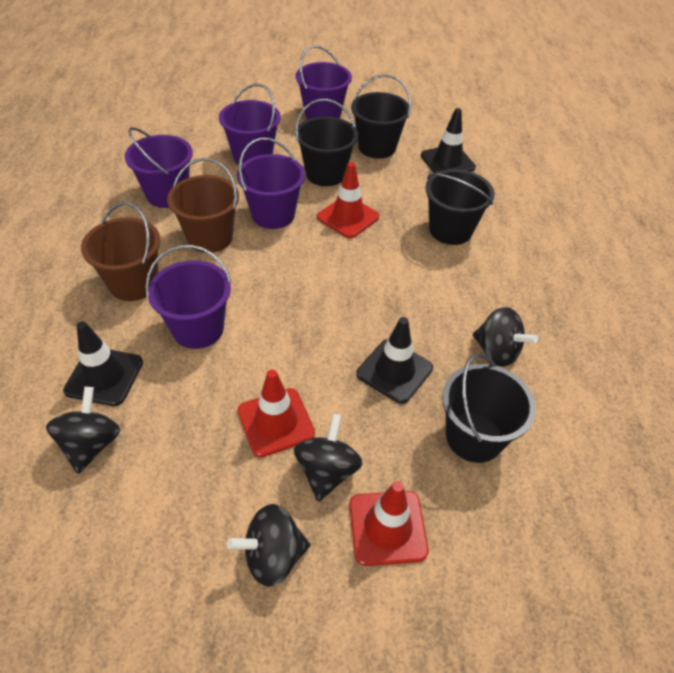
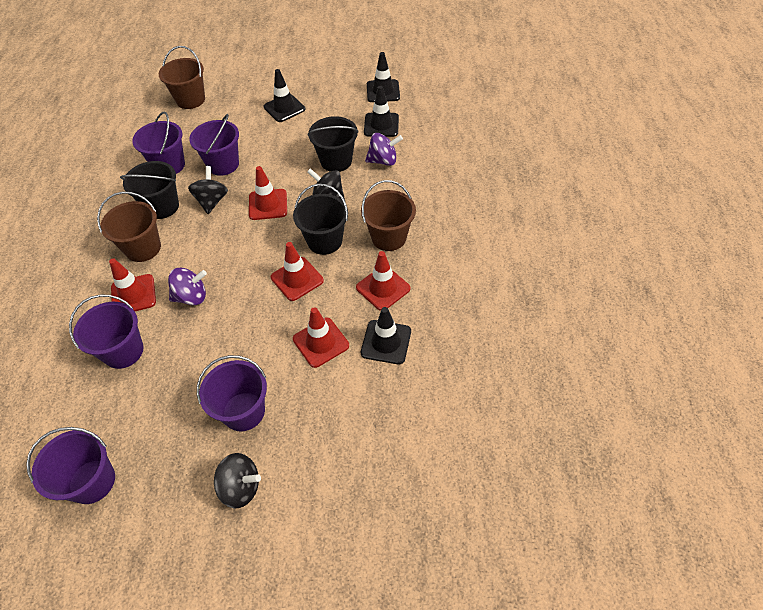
black bucket: 4 -> 3
black spinning top: 4 -> 3
black traffic cone: 3 -> 4
brown bucket: 2 -> 3
purple spinning top: 0 -> 2
red traffic cone: 3 -> 5

